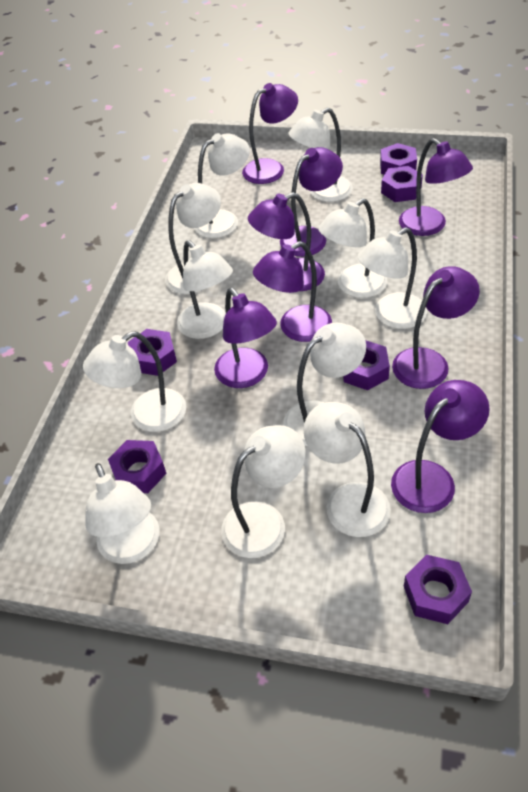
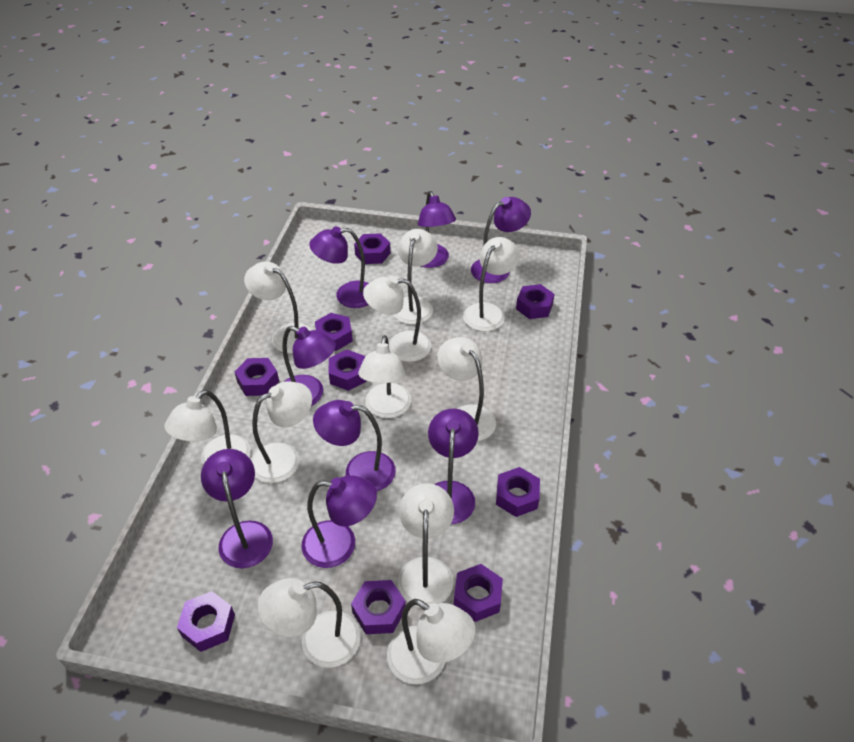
purple nut: 6 -> 9

